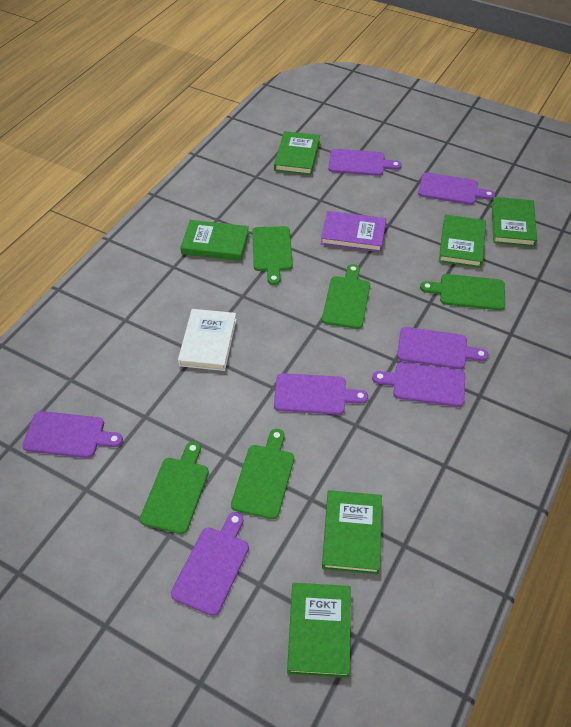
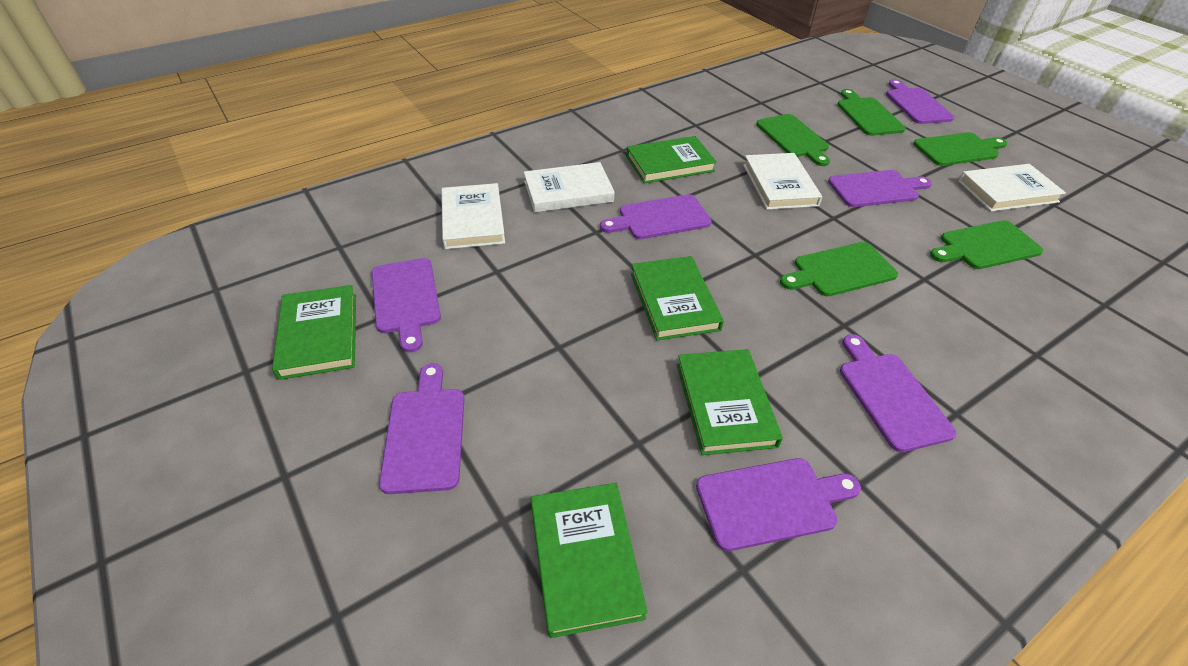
green book: 6 -> 5
purple book: 1 -> 0
white book: 1 -> 4

